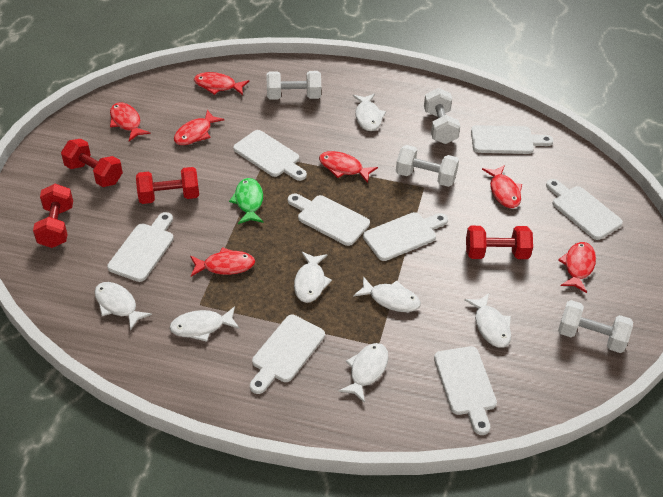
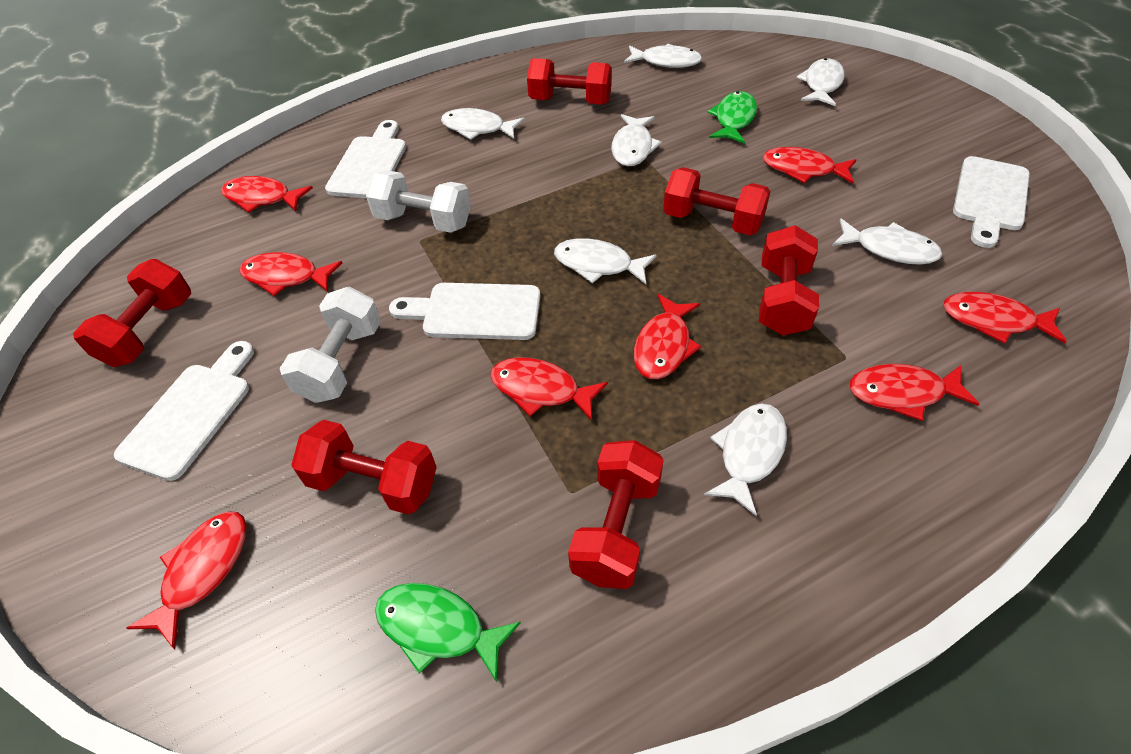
green fish: 1 -> 2
red dumbbell: 4 -> 6
red fish: 7 -> 8
white cutting board: 8 -> 4
white dumbbell: 4 -> 2

